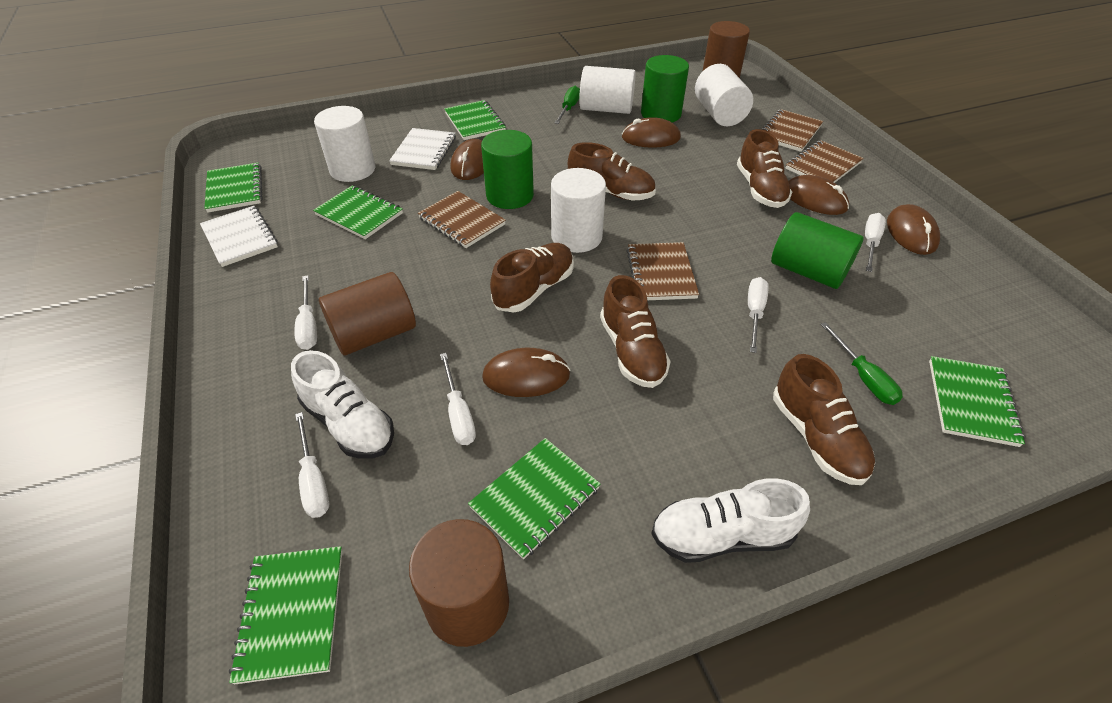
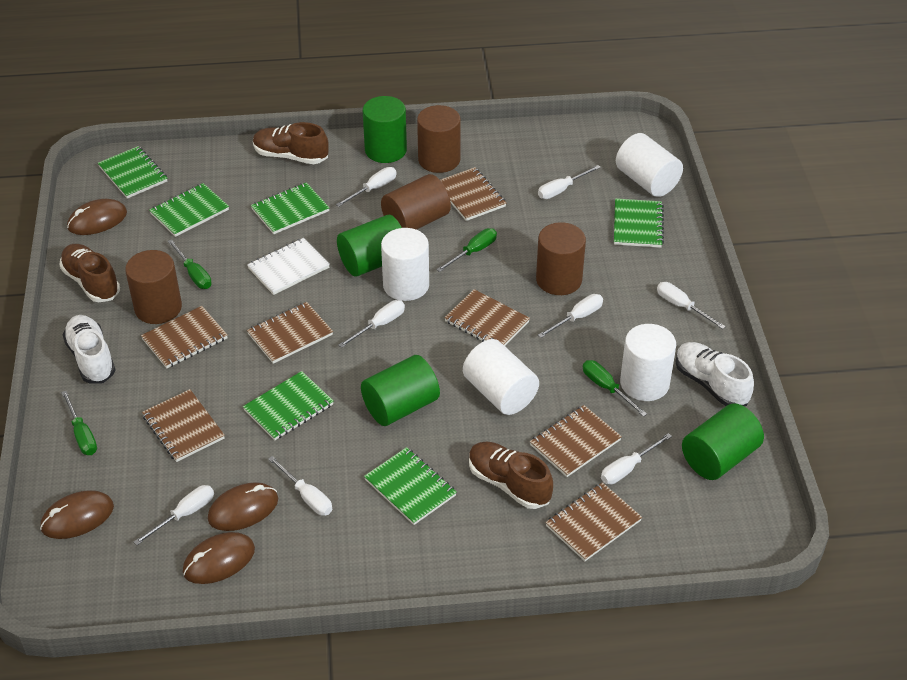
brown cylinder: 3 -> 4
brown mouse: 5 -> 4
brown notebook: 4 -> 7
brown shoe: 5 -> 3
green cylinder: 3 -> 4
green screwdriver: 2 -> 4
white notebook: 2 -> 1
white screwdriver: 5 -> 8

